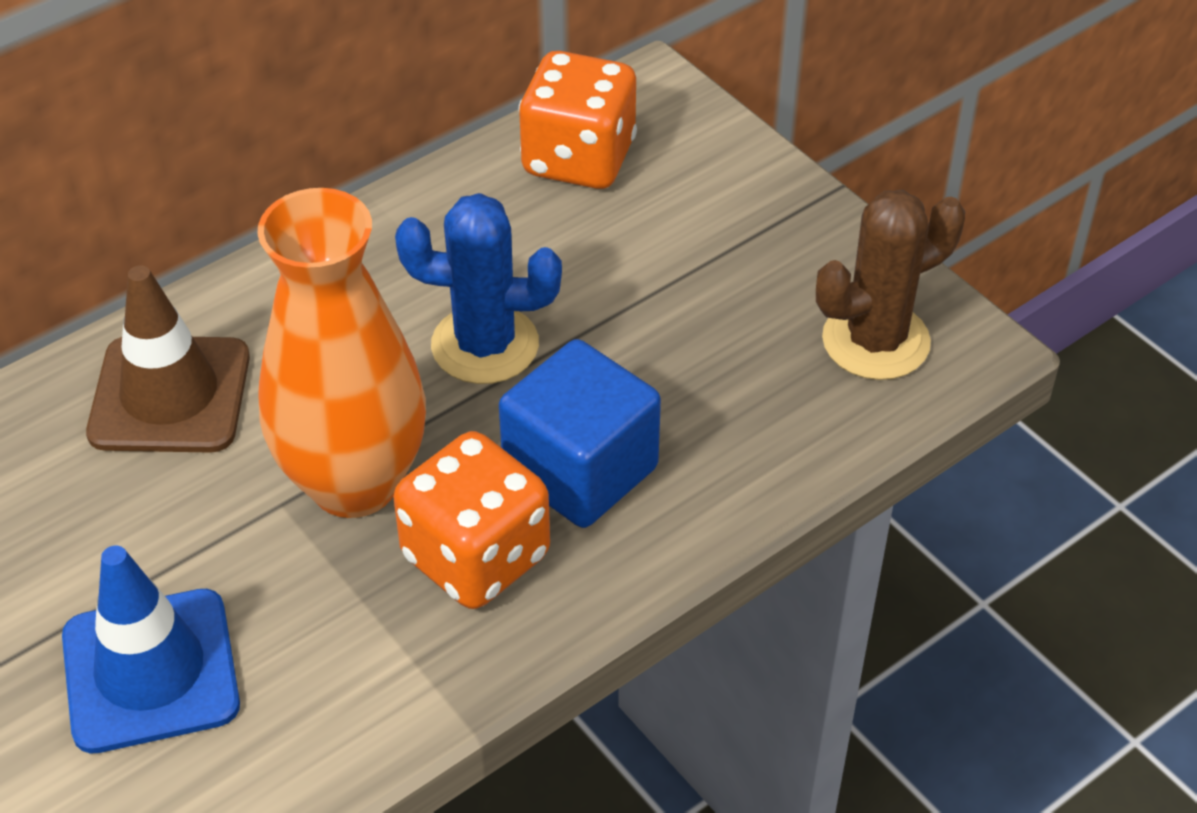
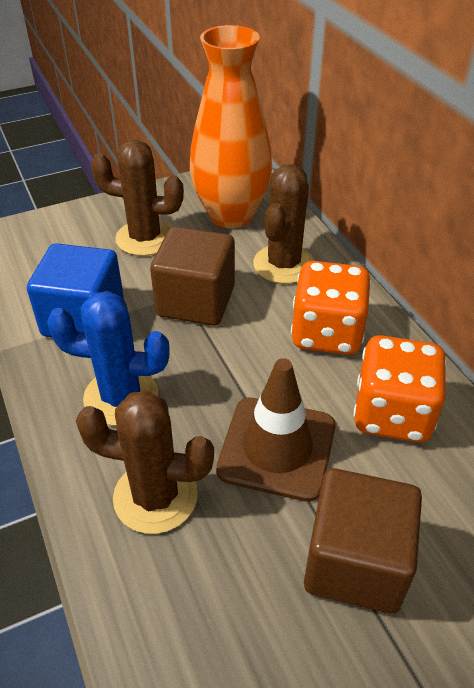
blue traffic cone: 1 -> 0
brown cactus: 1 -> 3
brown cube: 0 -> 2

